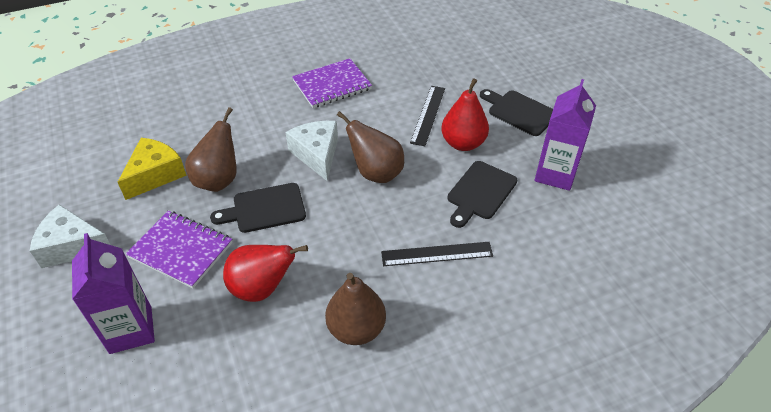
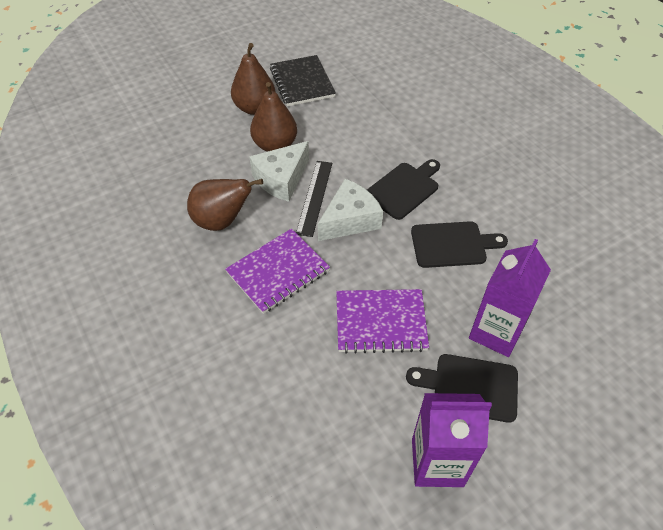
black notebook: 0 -> 1
black ruler: 2 -> 1
red pear: 2 -> 0
yellow cheese: 1 -> 0

